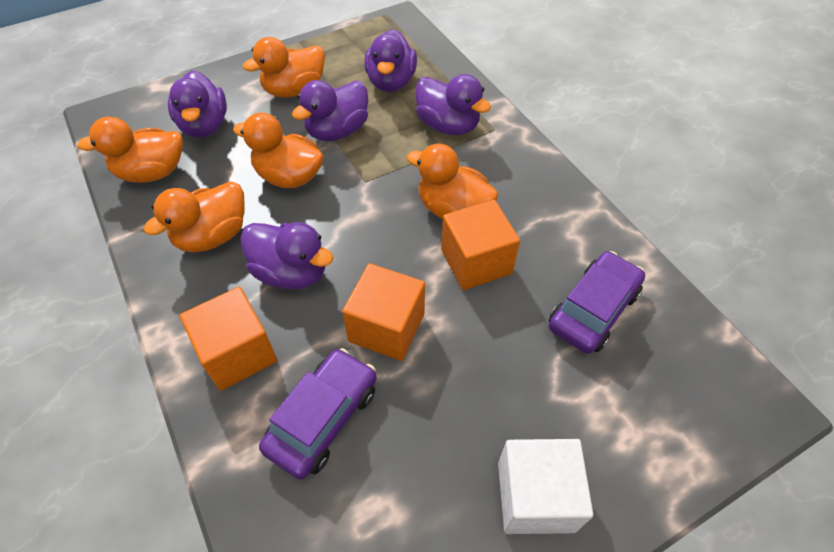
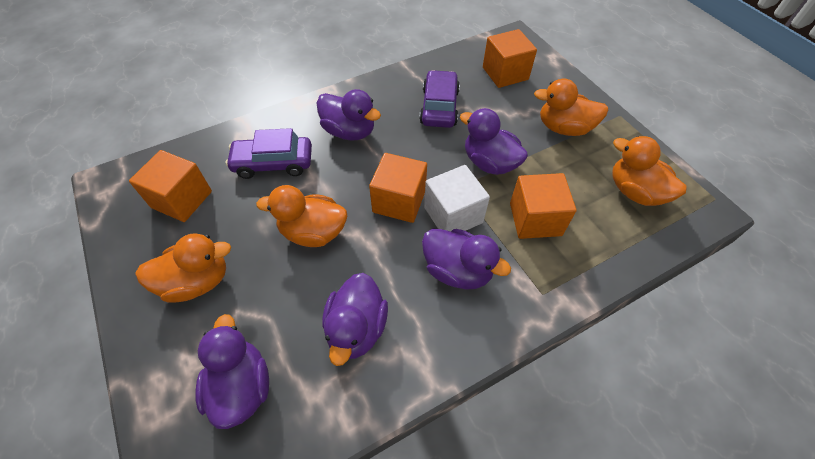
orange cube: 3 -> 4
orange duck: 5 -> 4

